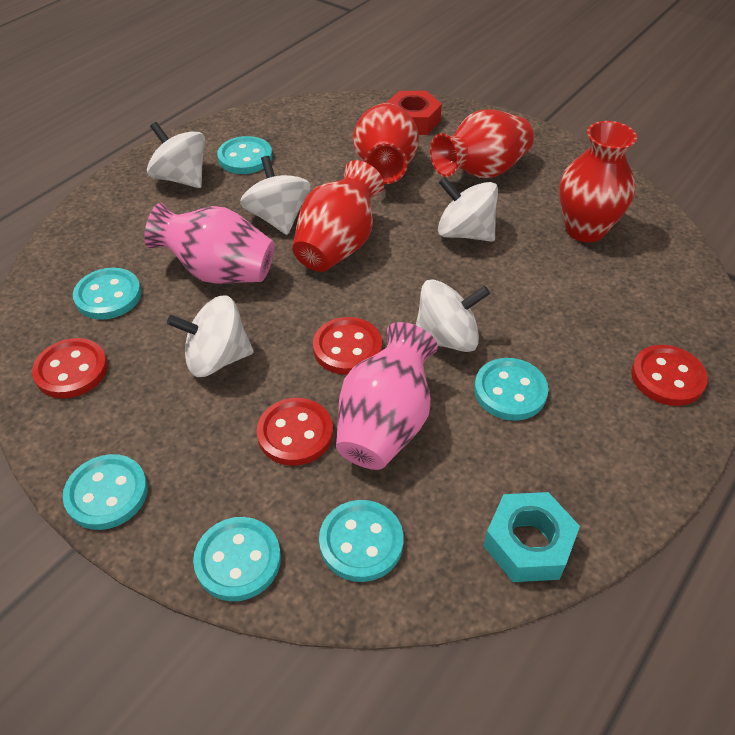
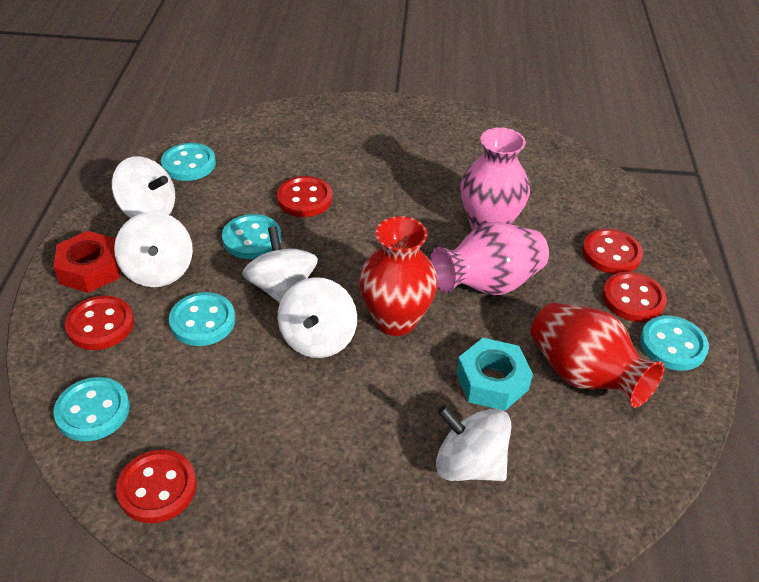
red button: 4 -> 5
red vase: 4 -> 2
turquoise button: 6 -> 5

